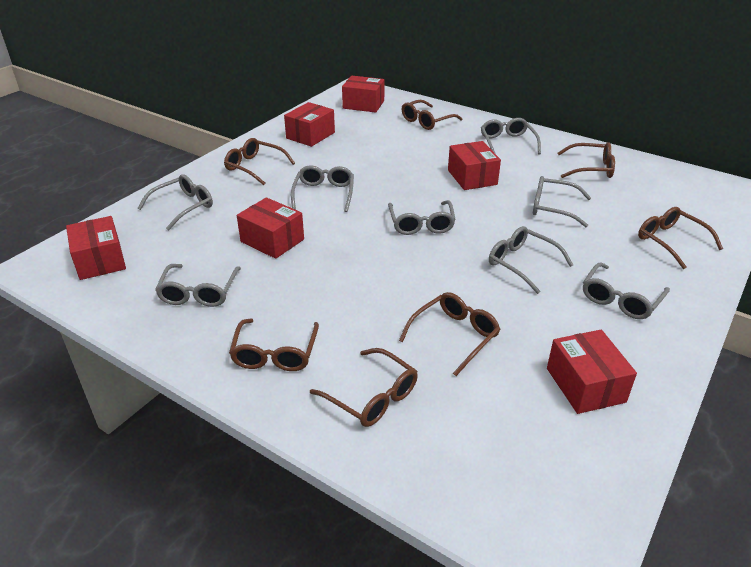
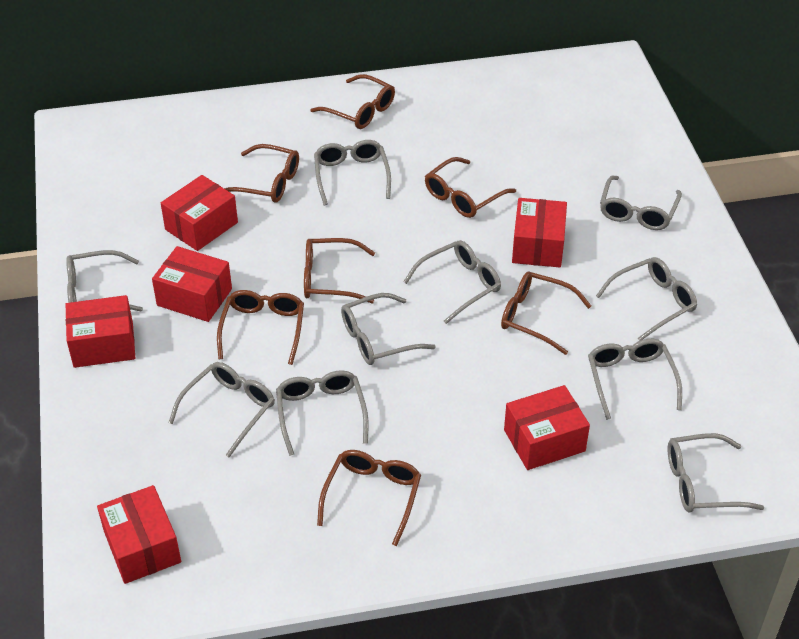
grey glasses: 8 -> 10

